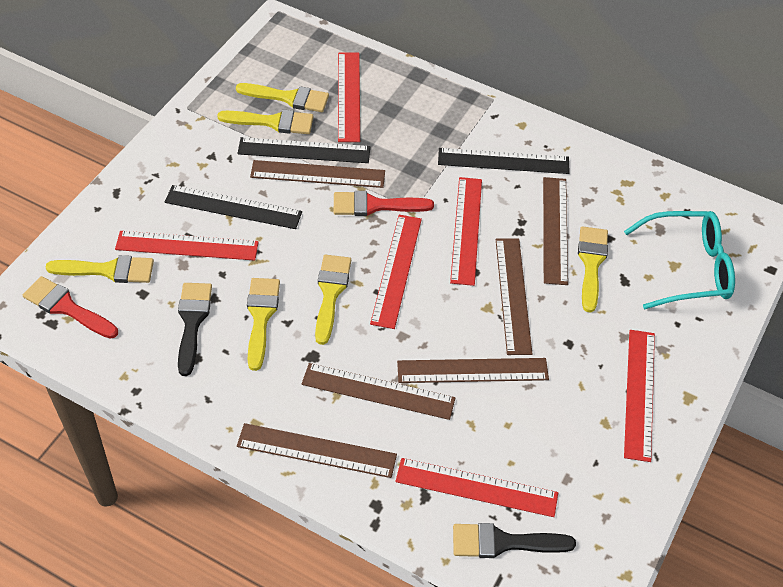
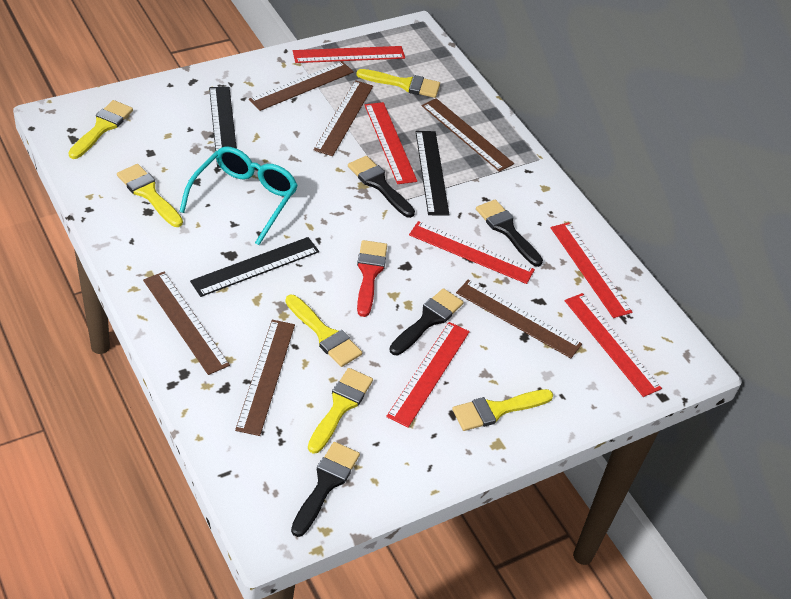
black brush: 2 -> 4
red brush: 2 -> 1

